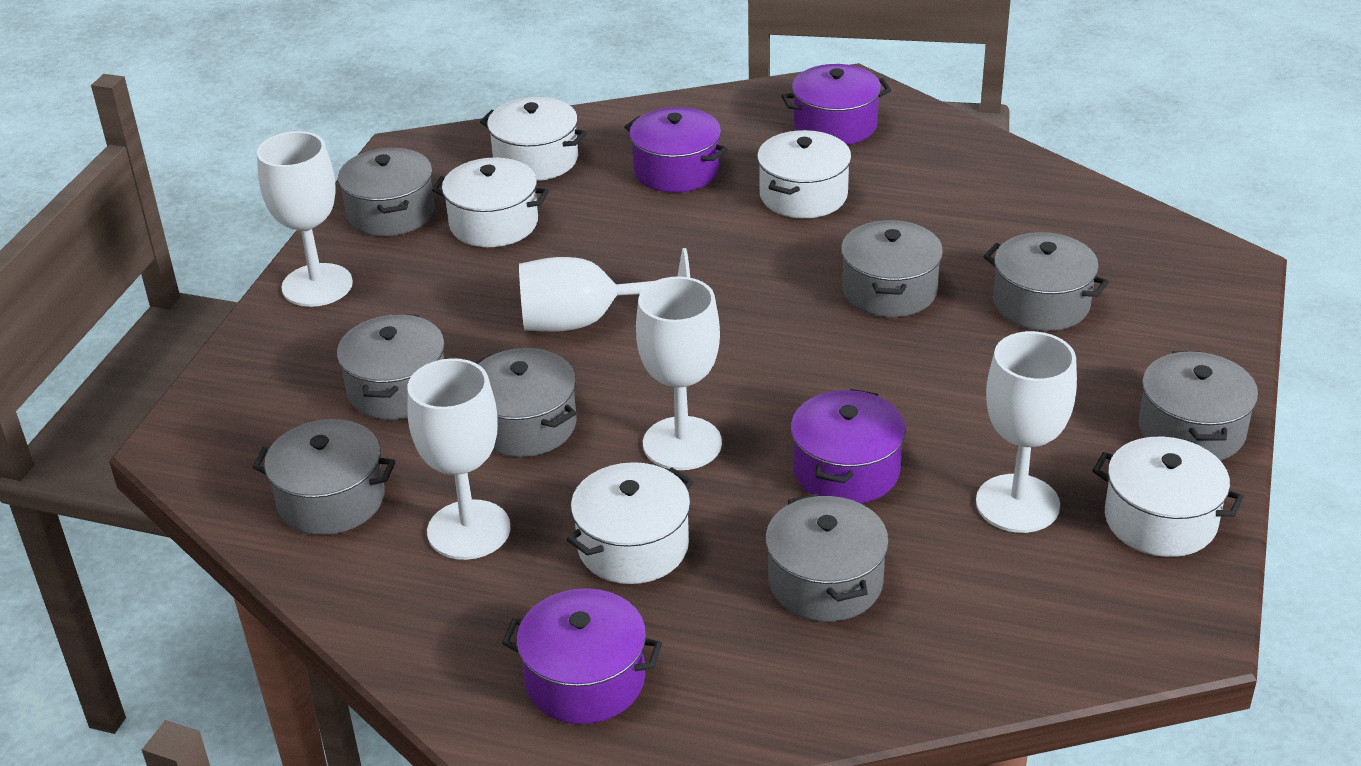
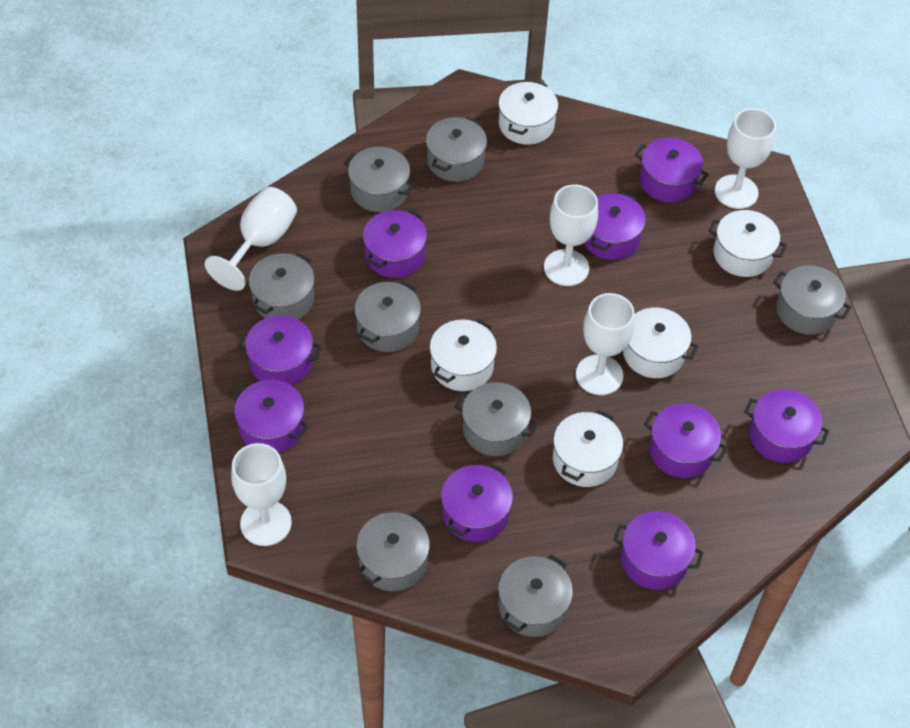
purple pot: 4 -> 9

